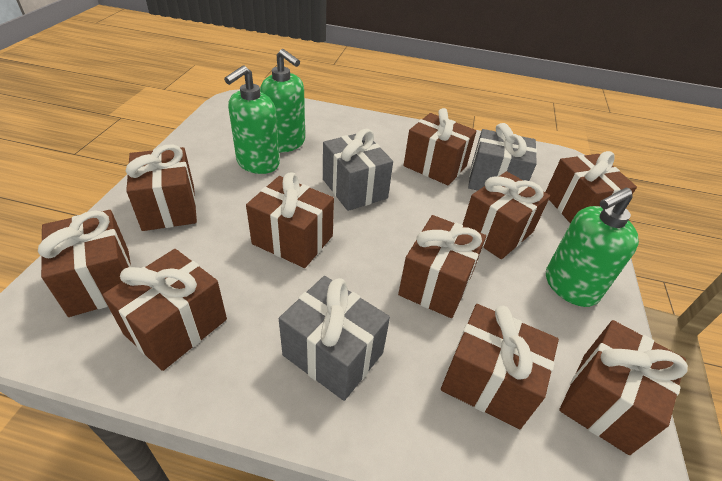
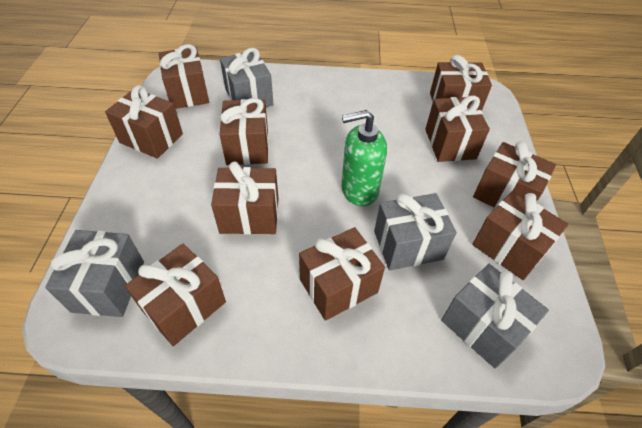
green soap dispenser: 3 -> 1
grey gift: 3 -> 4

